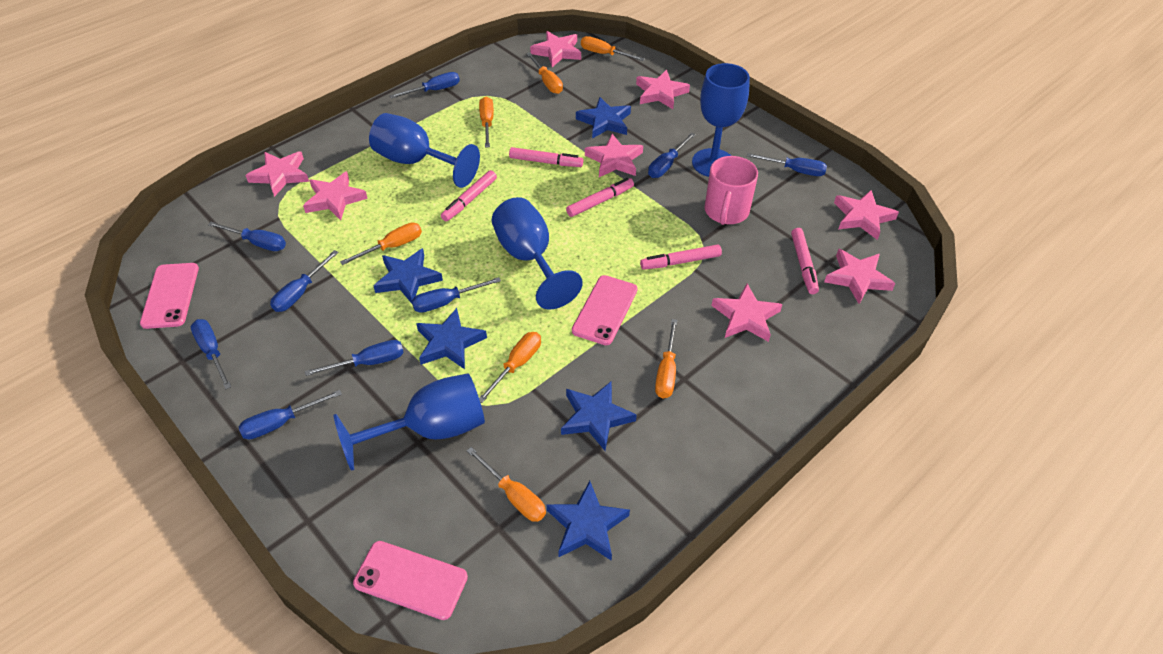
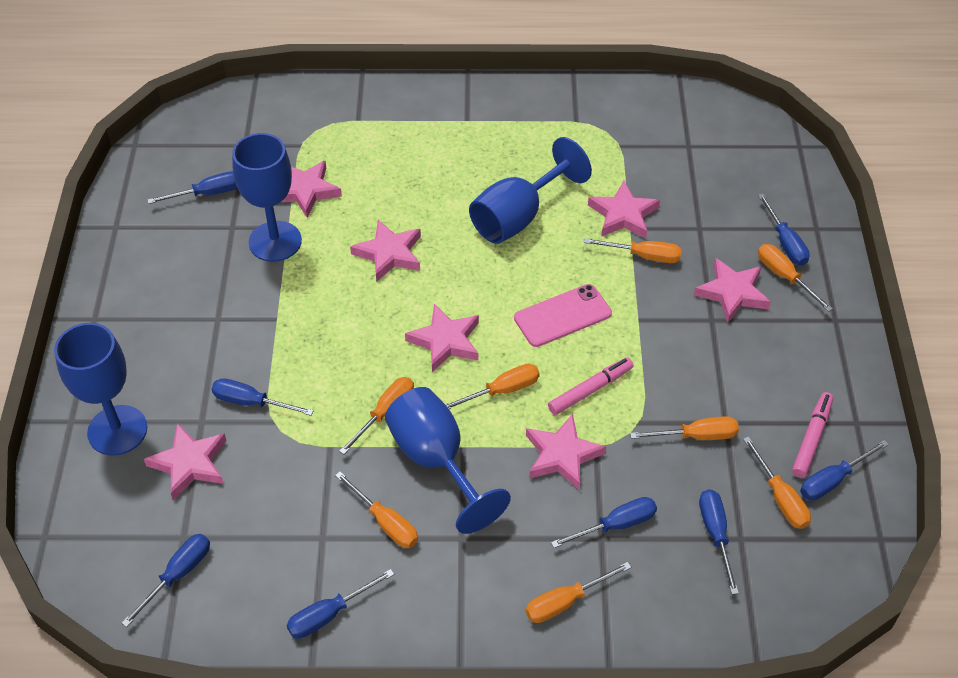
blue screwdriver: 9 -> 8
blue star: 5 -> 0
orange screwdriver: 7 -> 8
pink marker: 5 -> 2
pink mug: 1 -> 0
pink phone: 3 -> 1
pink star: 8 -> 7

